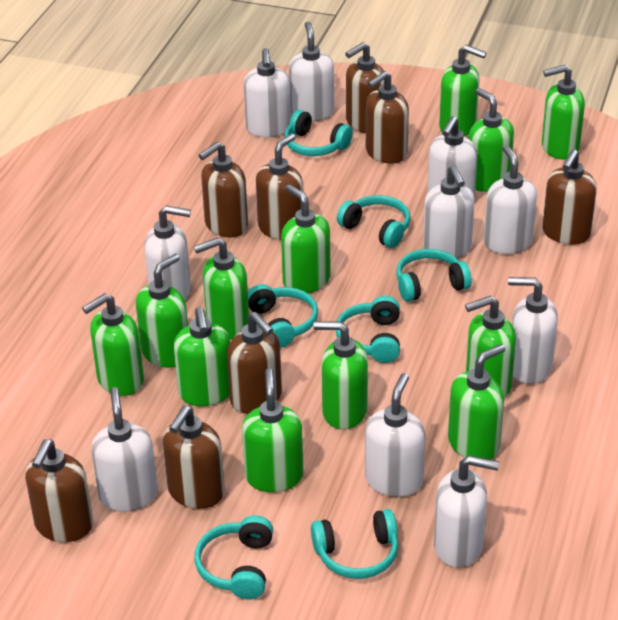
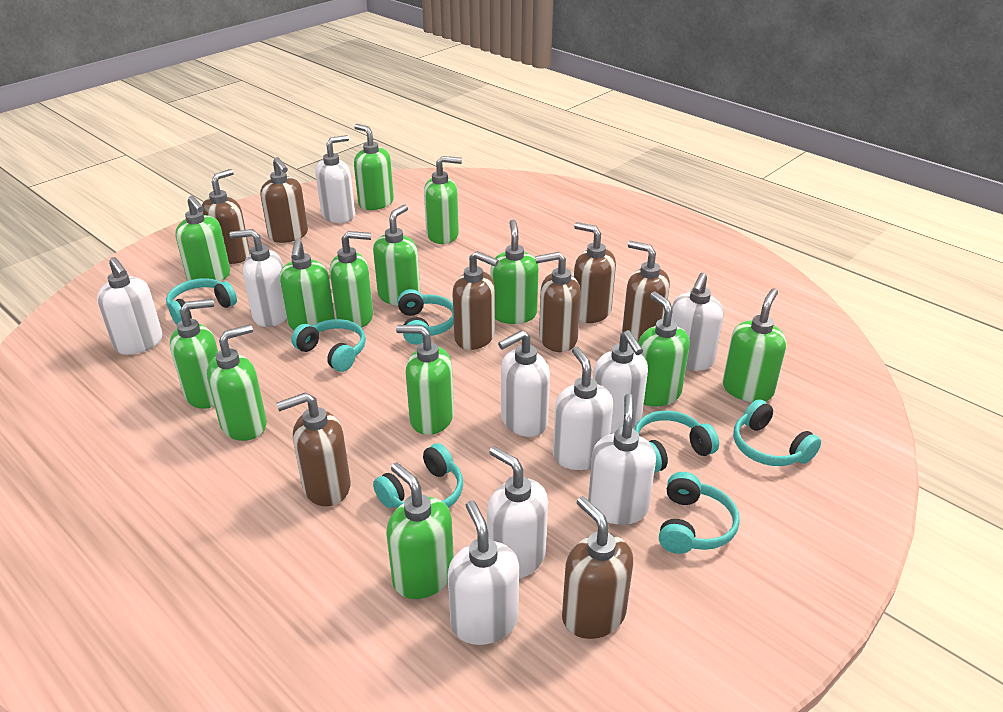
green soap dispenser: 12 -> 13

